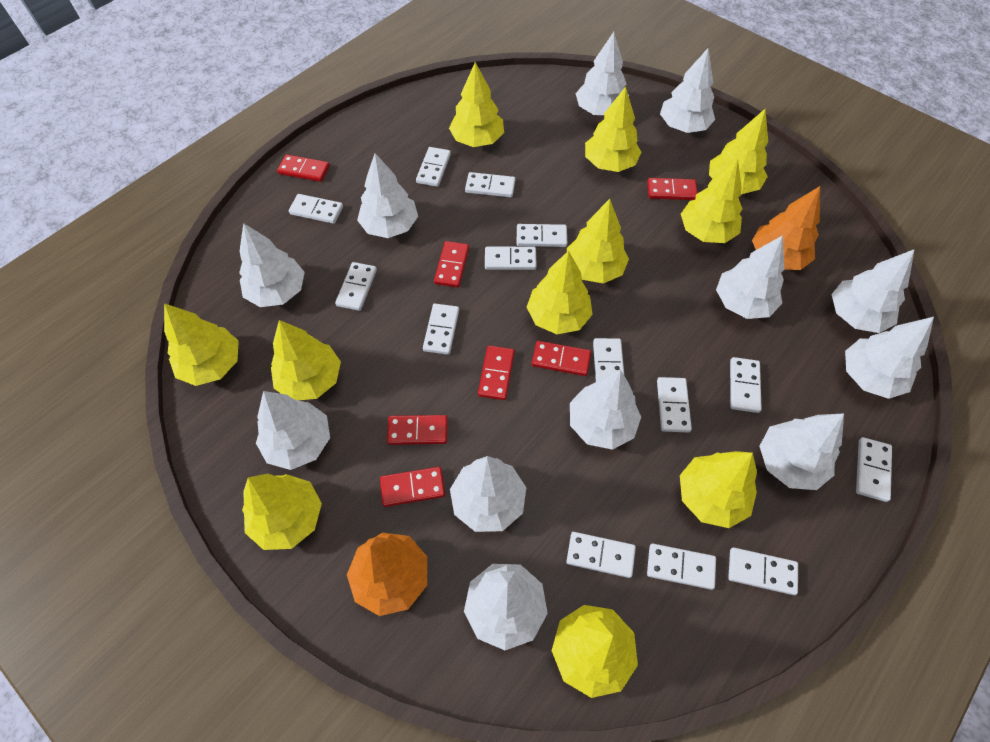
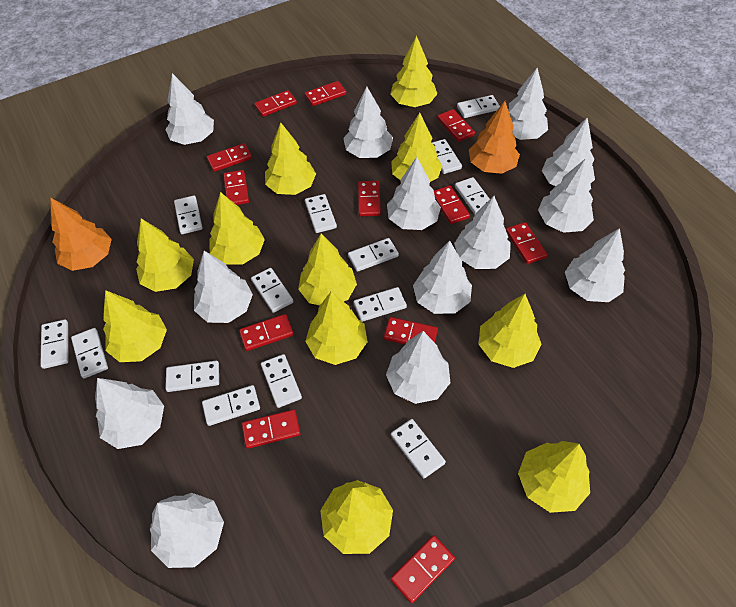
red domino: 7 -> 12
white tree: 12 -> 13

